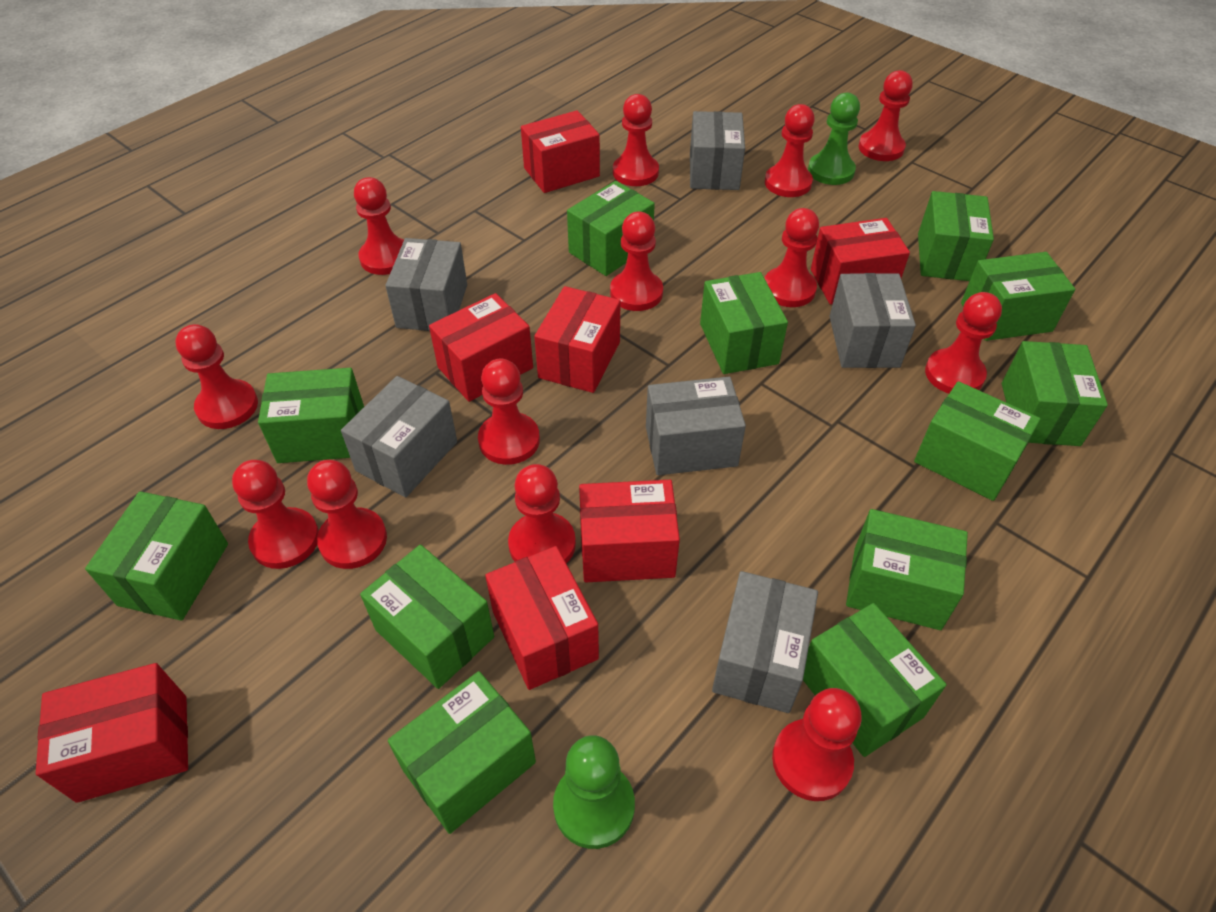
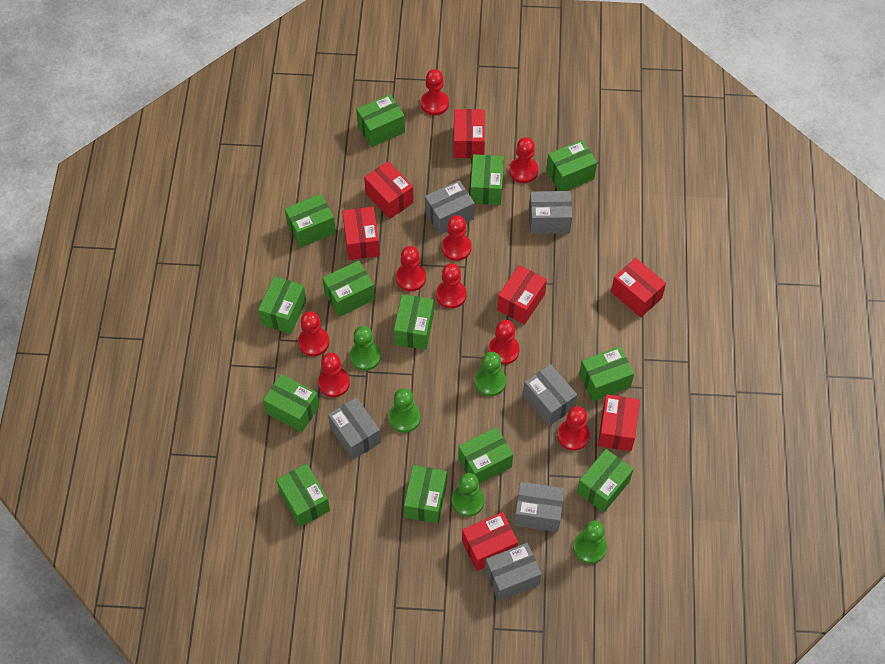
green box: 12 -> 13
green pawn: 2 -> 5
red pawn: 13 -> 9

